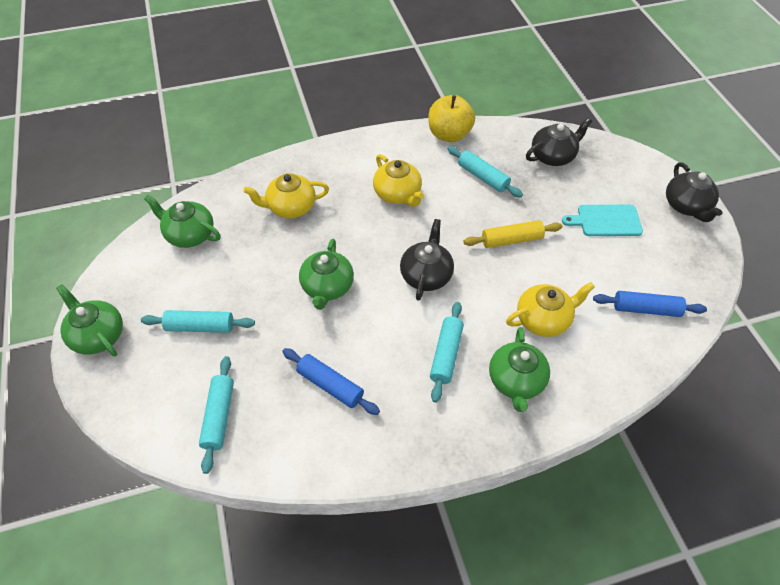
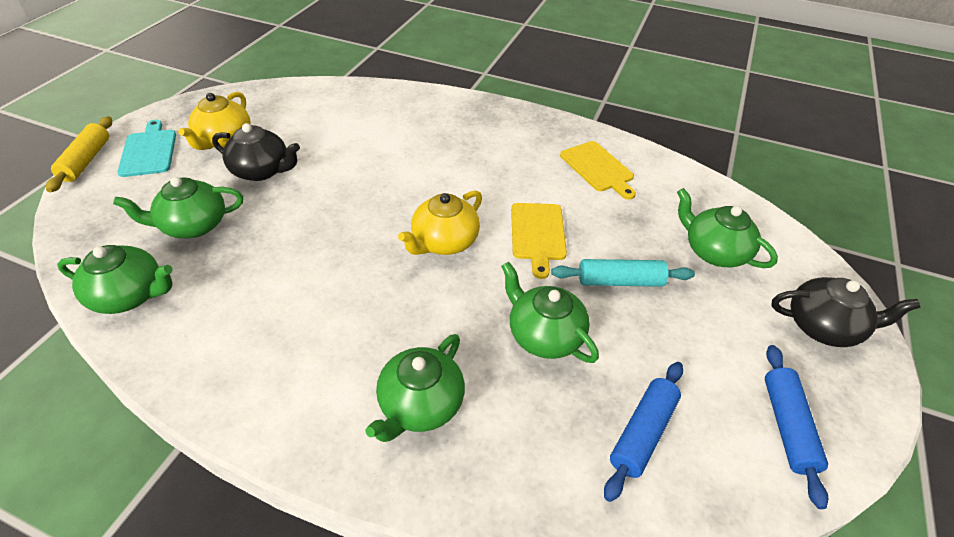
black teapot: 3 -> 2
green teapot: 4 -> 5
turquoise rolling pin: 4 -> 1
yellow apple: 1 -> 0
yellow cutting board: 0 -> 2
yellow teapot: 3 -> 2

